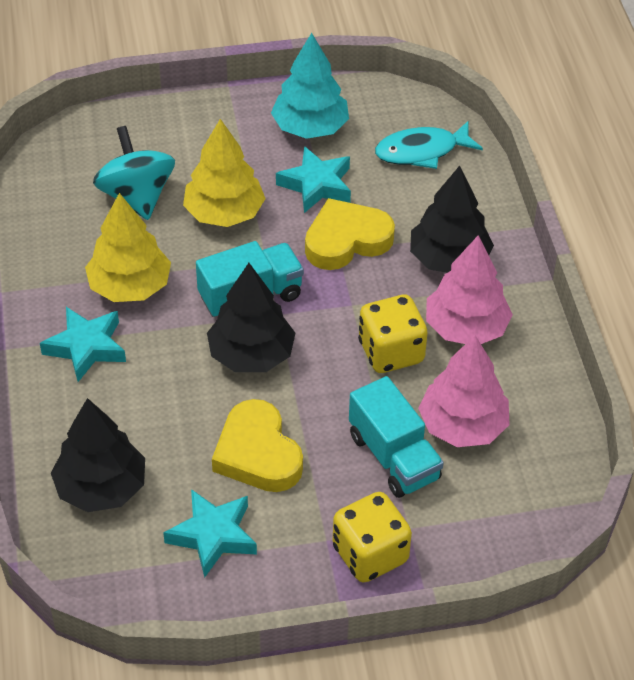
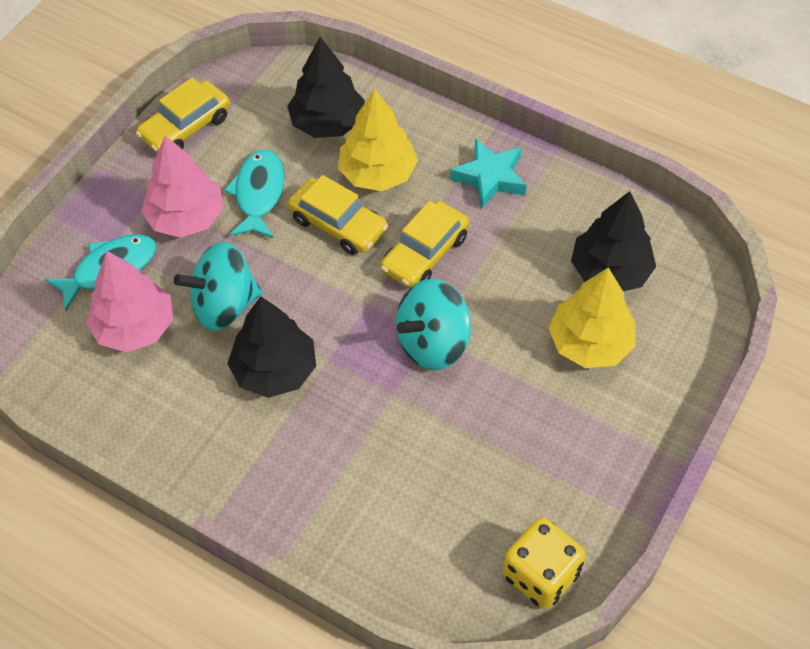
turquoise fish: 1 -> 2
turquoise spinning top: 1 -> 2
turquoise star: 3 -> 1
turquoise tree: 1 -> 0
turquoise truck: 2 -> 0
yellow car: 0 -> 3
yellow dice: 2 -> 1
yellow heart: 2 -> 0

